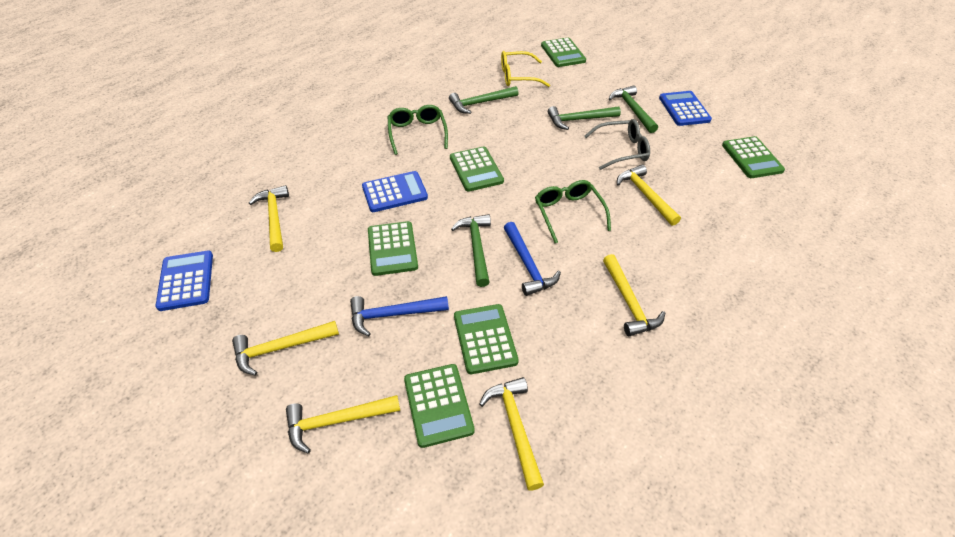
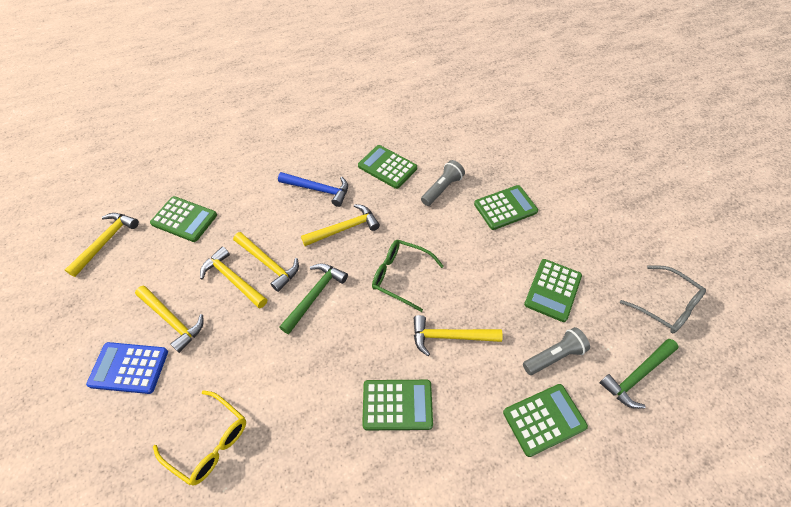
blue calculator: 3 -> 1
blue hammer: 2 -> 1
green glasses: 2 -> 1
green hammer: 4 -> 2
grey flashlight: 0 -> 2

